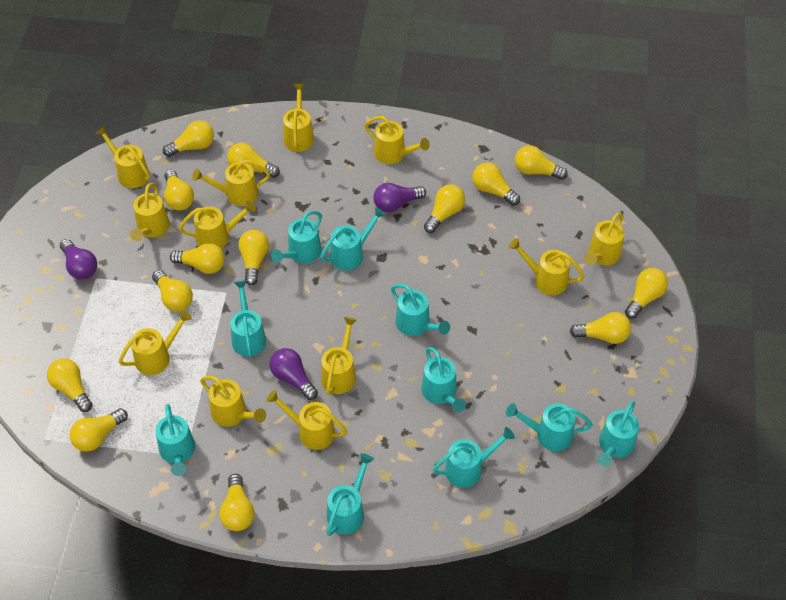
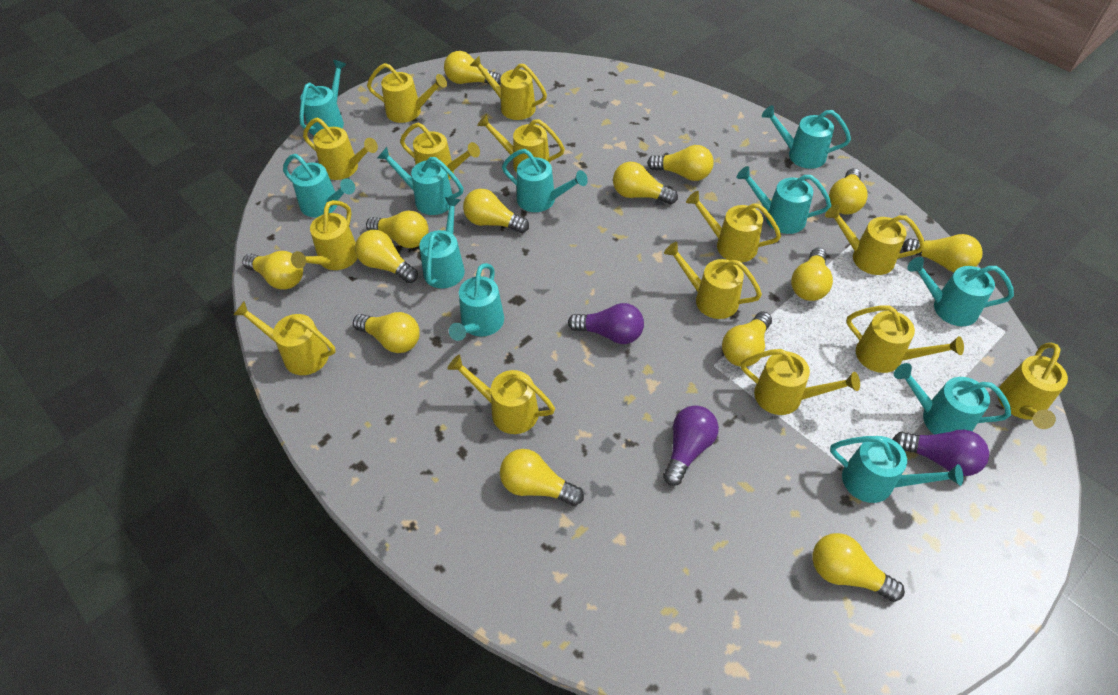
turquoise watering can: 10 -> 11
yellow watering can: 12 -> 14

